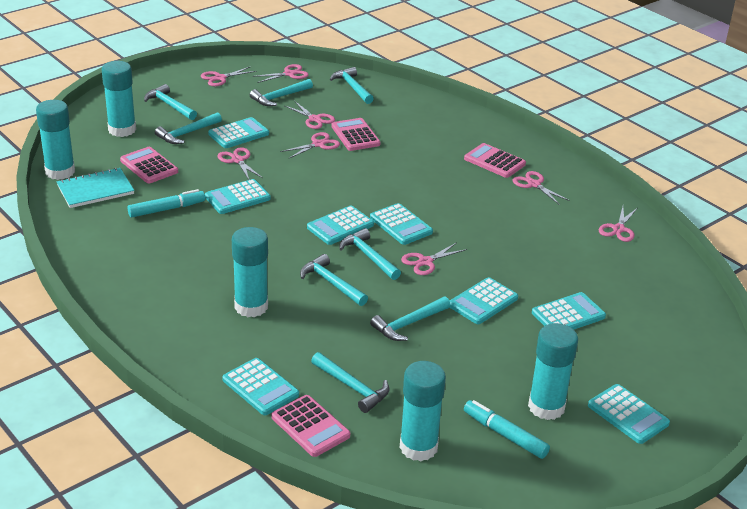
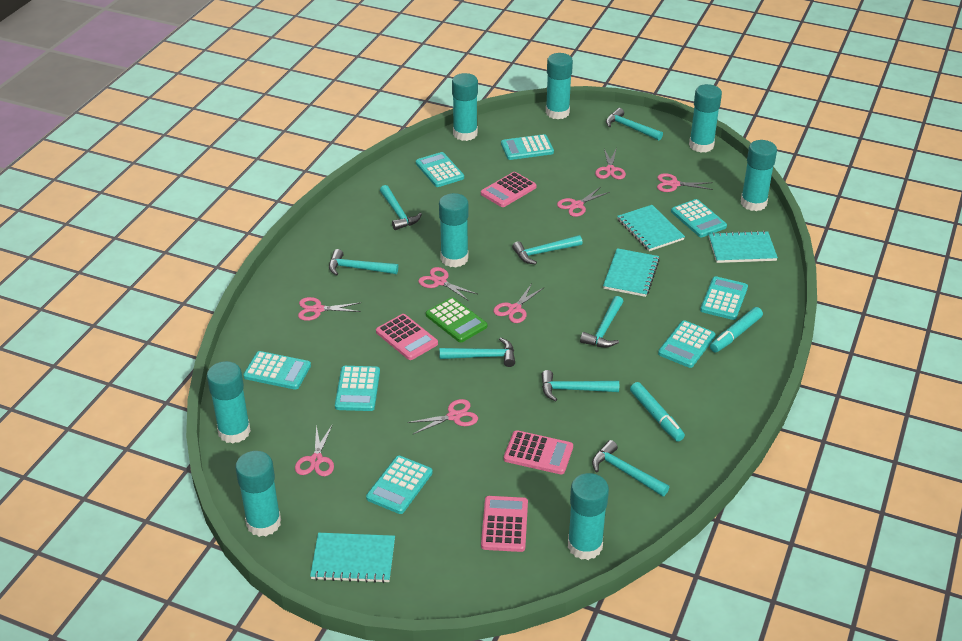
green calculator: 0 -> 1
turquoise glue stick: 5 -> 8
turquoise notebook: 1 -> 4

